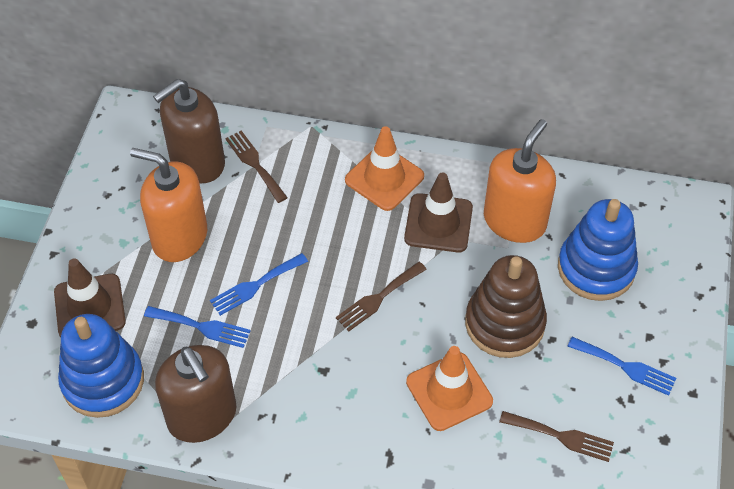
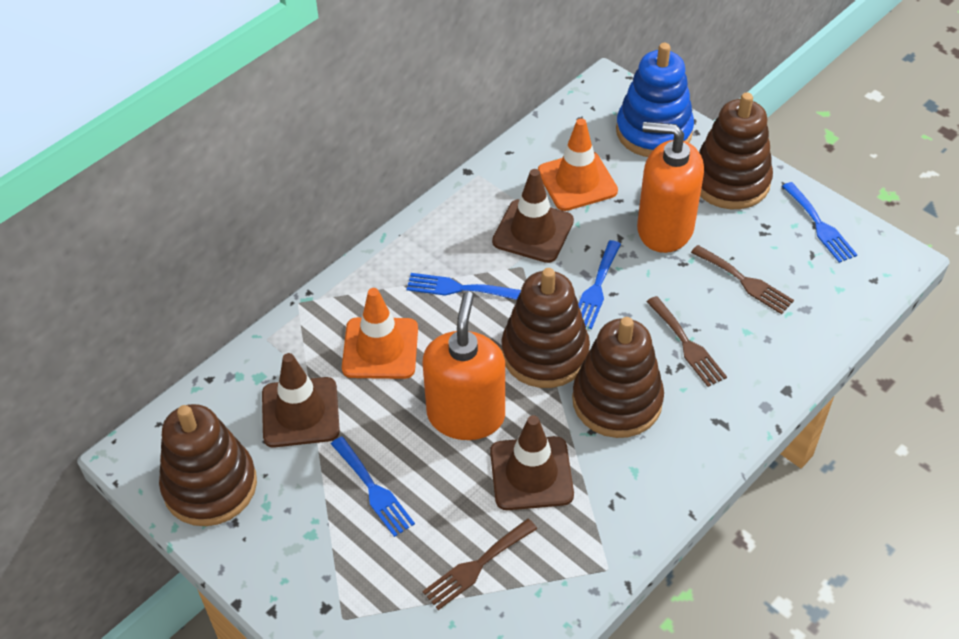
blue fork: 3 -> 4
blue stacking toy: 2 -> 1
brown soap dispenser: 2 -> 0
brown stacking toy: 1 -> 4
brown traffic cone: 2 -> 3

